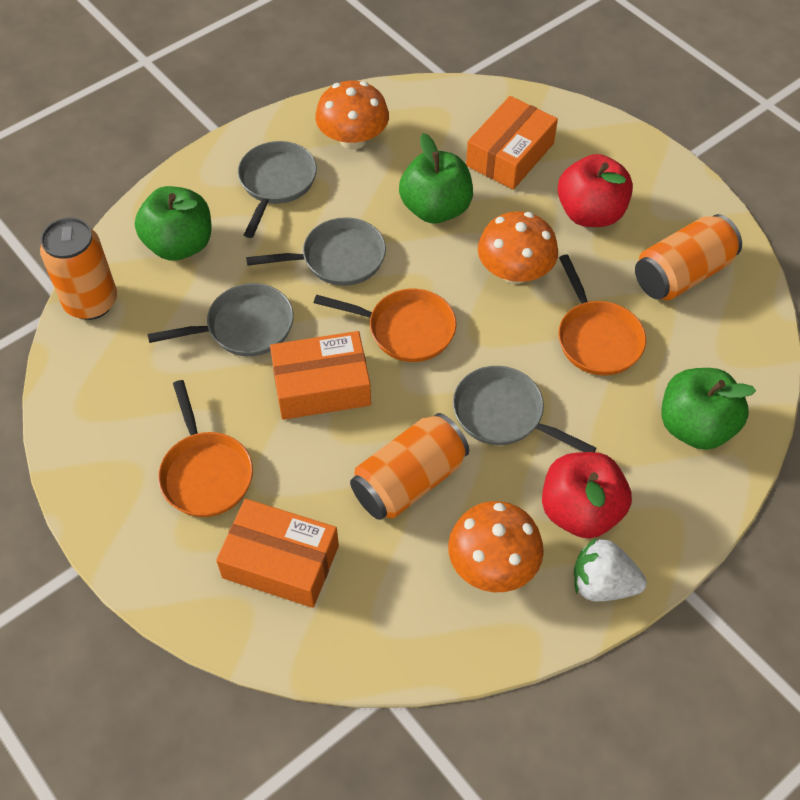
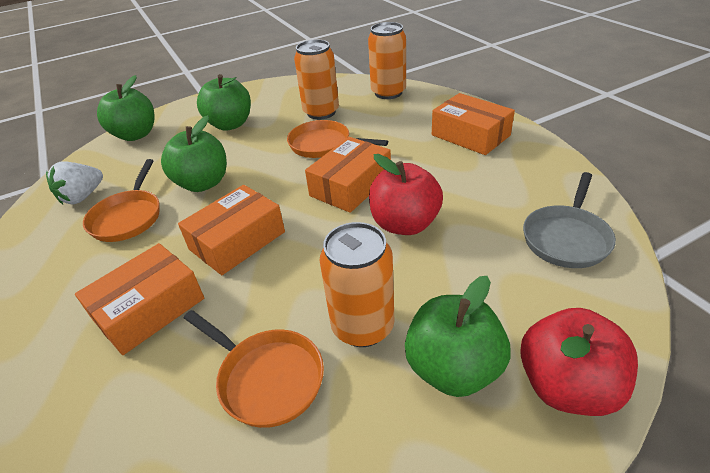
green apple: 3 -> 4
grey pan: 4 -> 1
orange box: 3 -> 4
orange mushroom: 3 -> 0

